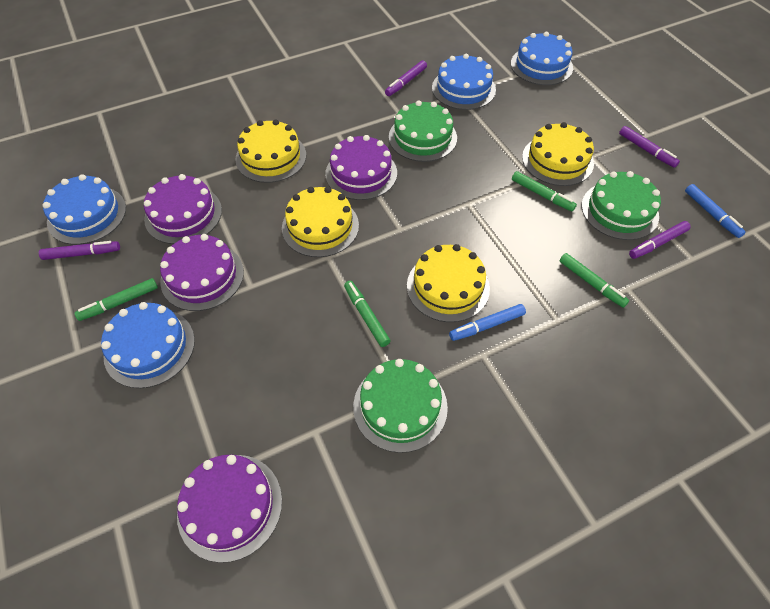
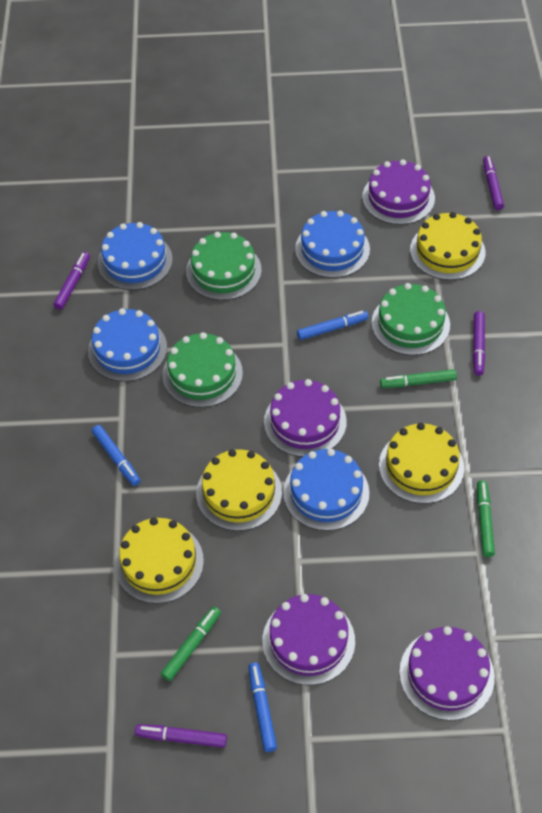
blue marker: 2 -> 3
green marker: 4 -> 3

